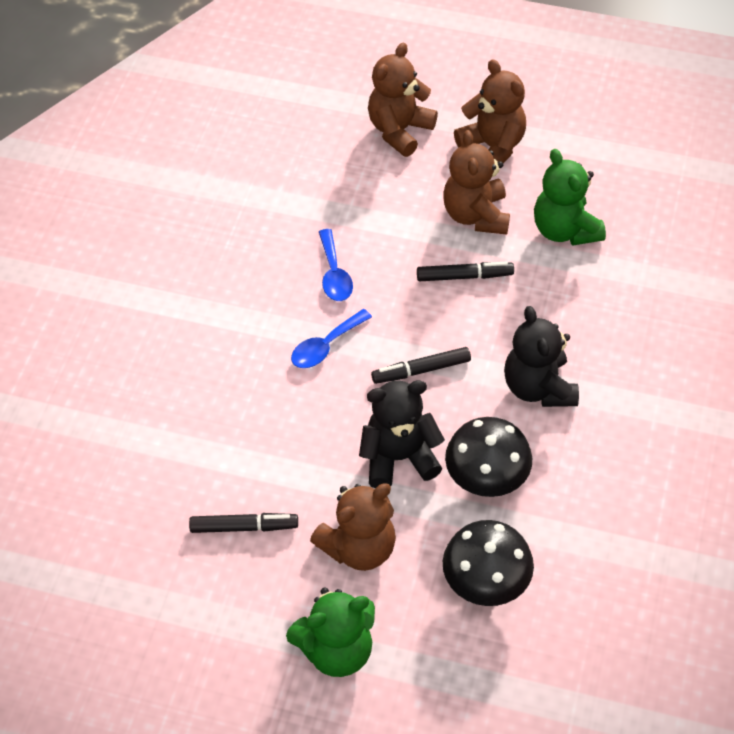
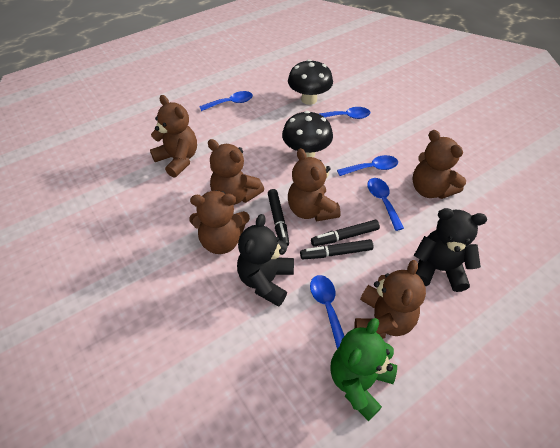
blue spoon: 2 -> 5
brown teddy bear: 4 -> 6
green teddy bear: 2 -> 1

